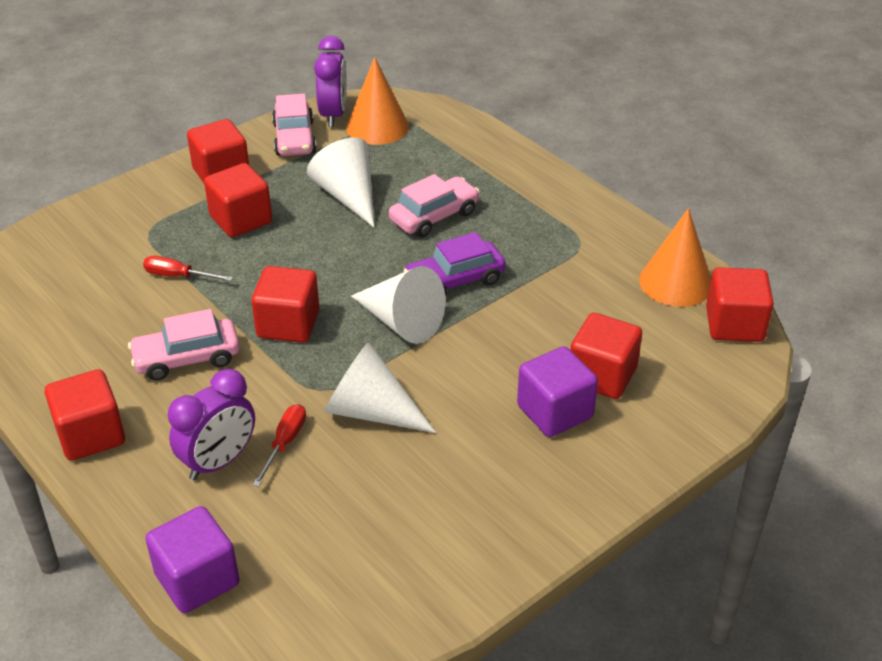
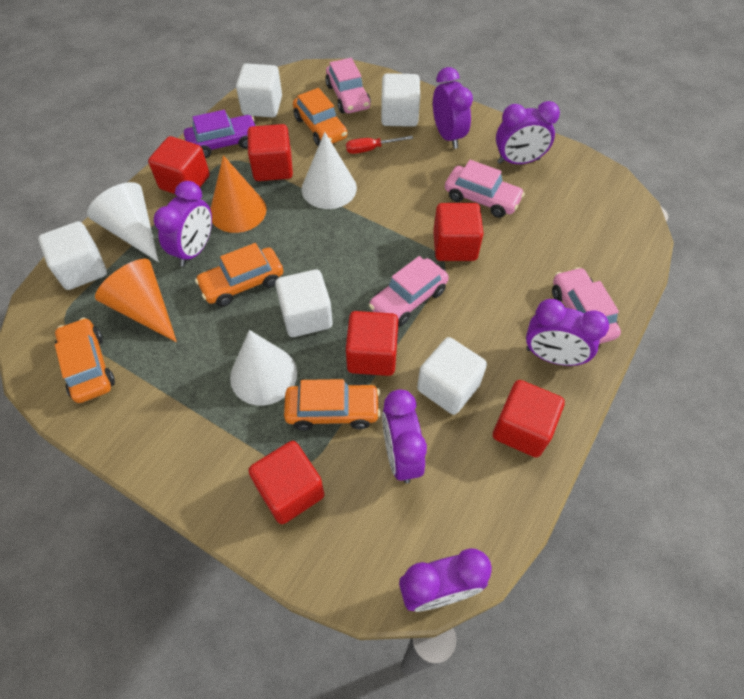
orange car: 0 -> 4
pink car: 3 -> 4
purple clock: 2 -> 6
purple cube: 2 -> 0
red screwdriver: 2 -> 1
white cube: 0 -> 5

